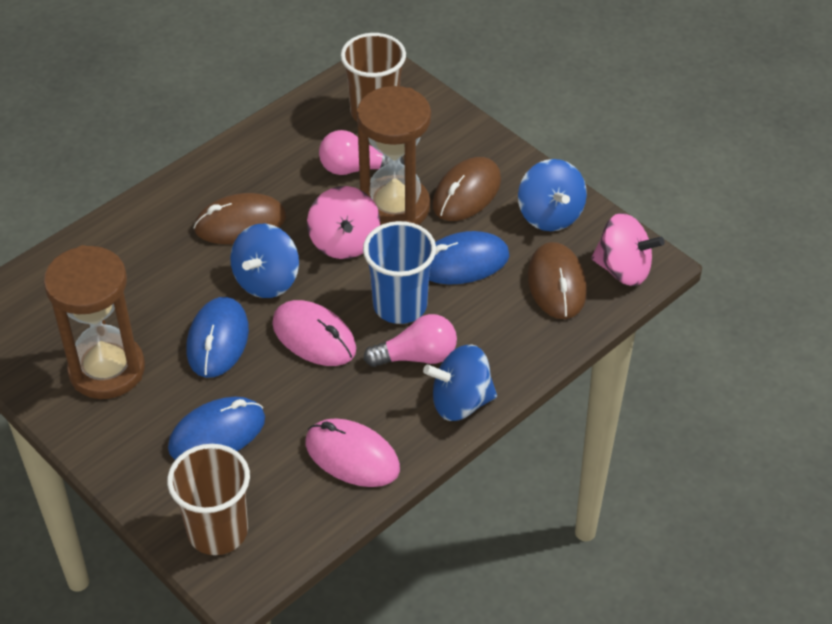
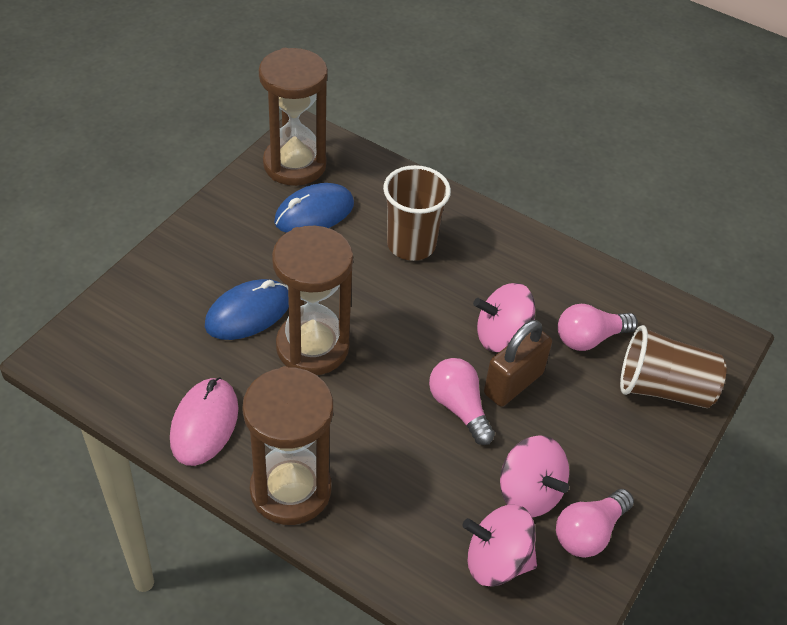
blue cup: 1 -> 0
blue mouse: 3 -> 2
blue spinning top: 3 -> 0
brown hourglass: 2 -> 3
brown mouse: 3 -> 0
brown padlock: 0 -> 1
pink light bulb: 2 -> 3
pink mouse: 2 -> 1
pink spinning top: 2 -> 3

